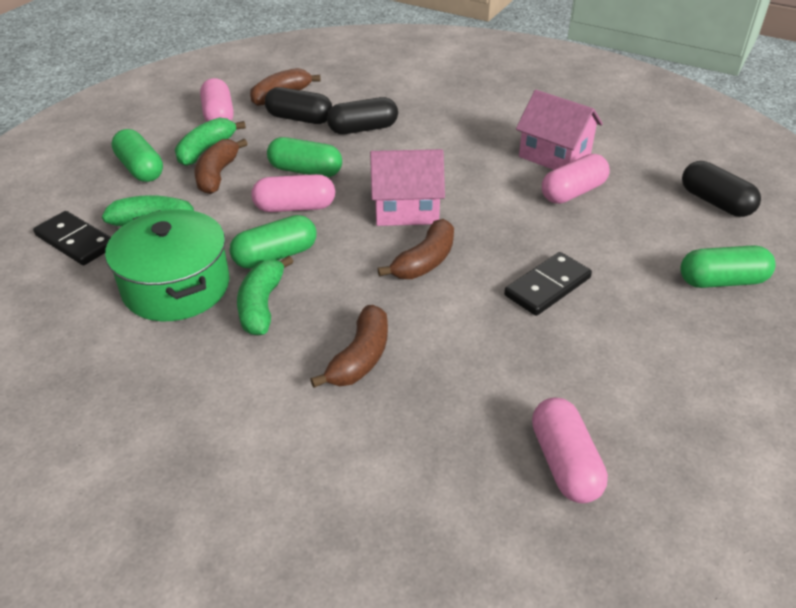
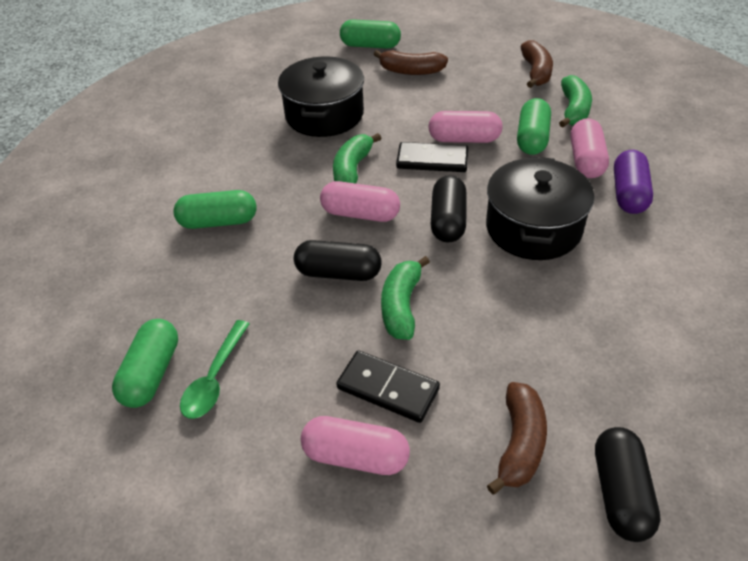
black pot: 0 -> 2
brown banana: 4 -> 3
green pot: 1 -> 0
green spoon: 0 -> 1
pink house: 2 -> 0
purple capsule: 0 -> 1

